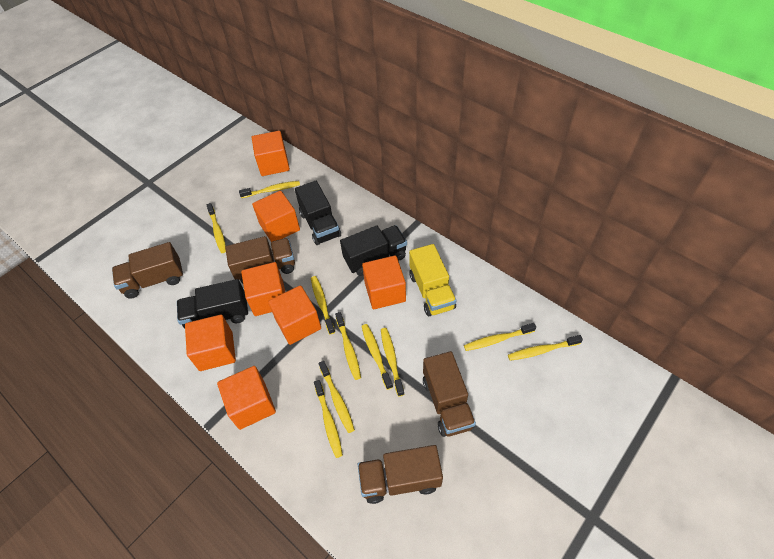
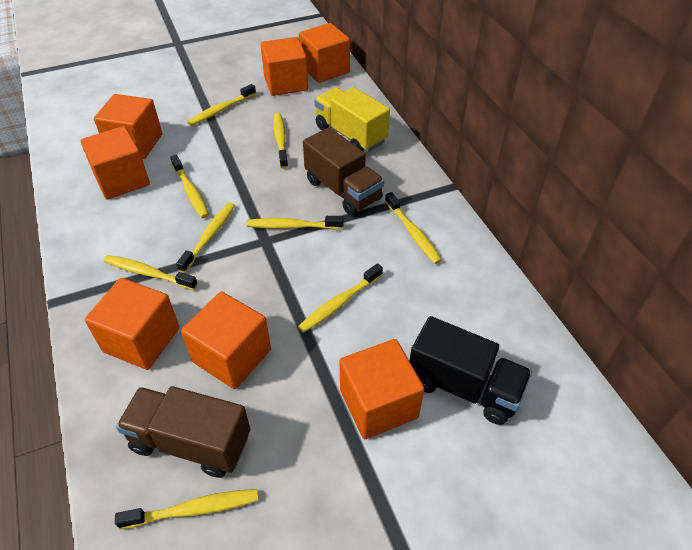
black truck: 3 -> 1
brown truck: 4 -> 2
yellow toothbrush: 10 -> 9

